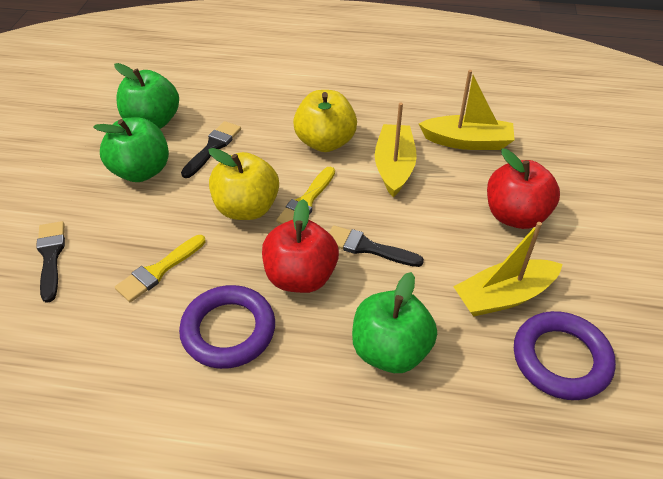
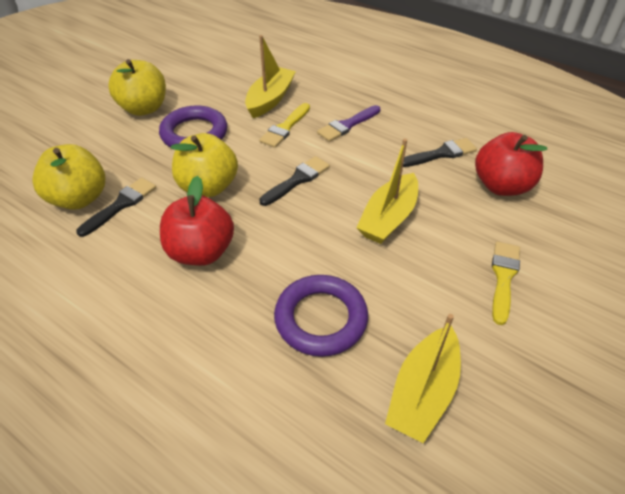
green apple: 3 -> 0
purple brush: 0 -> 1
yellow apple: 2 -> 3

